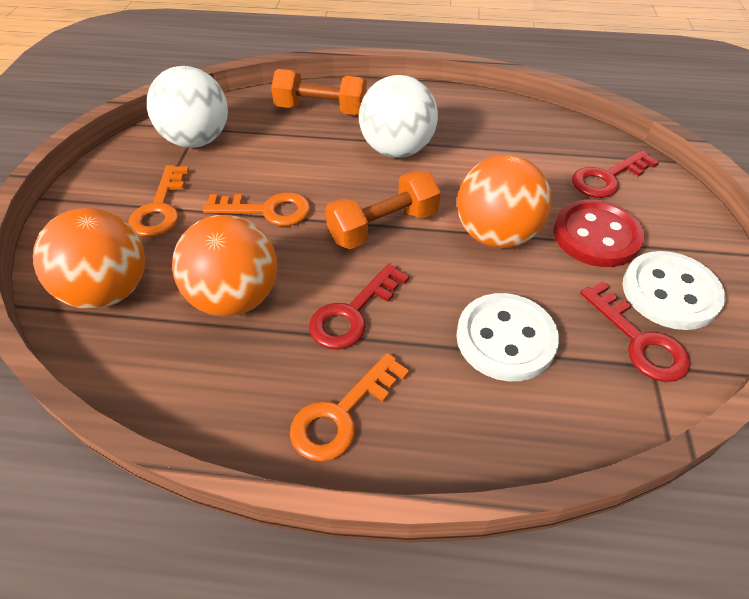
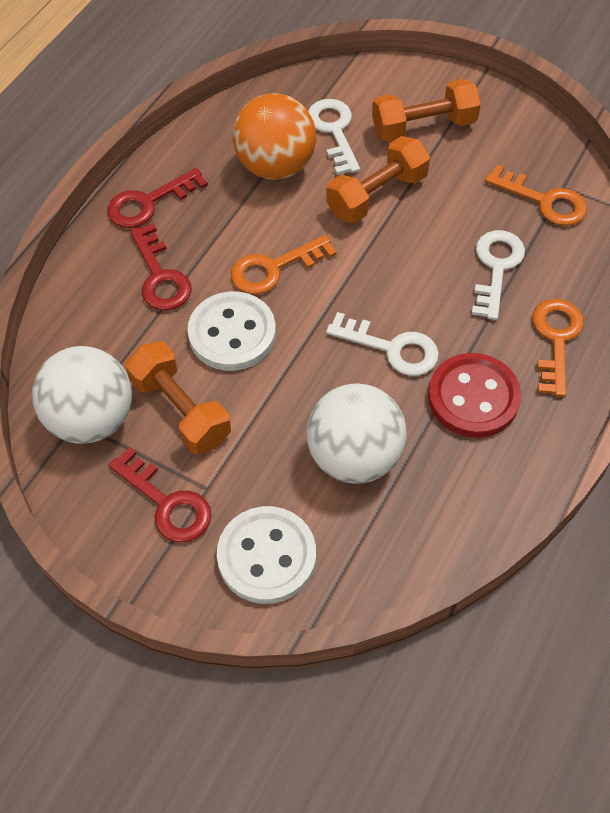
orange ball: 3 -> 1
orange dumbbell: 2 -> 3
white key: 0 -> 3

